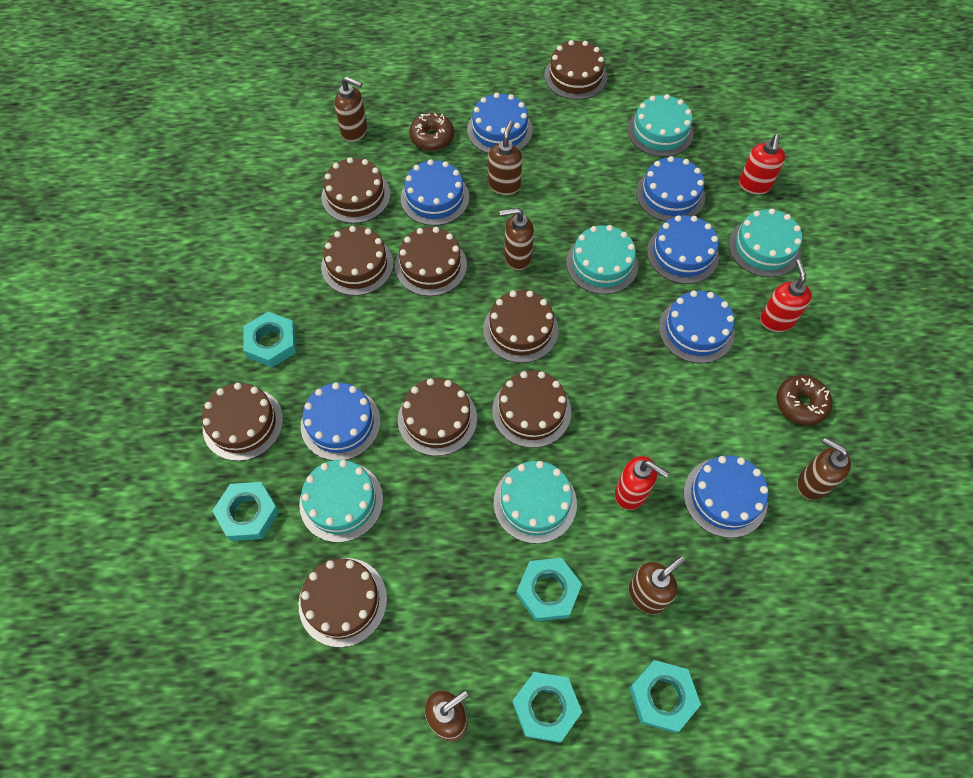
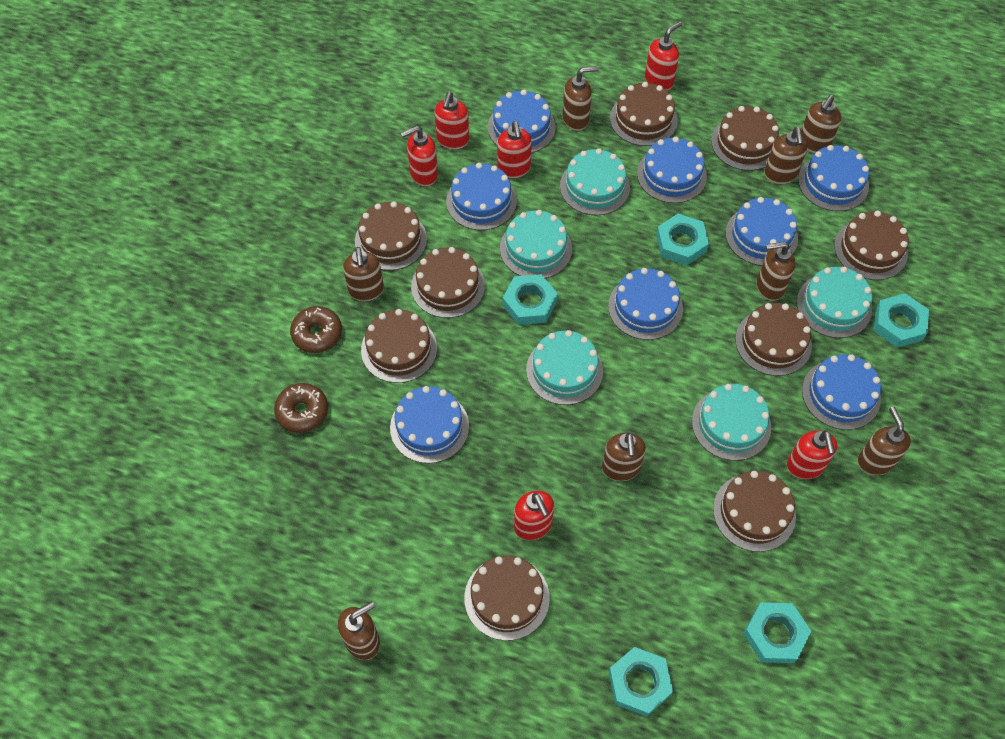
blue cake: 7 -> 8
brown soap dispenser: 6 -> 8
red soap dispenser: 3 -> 6

